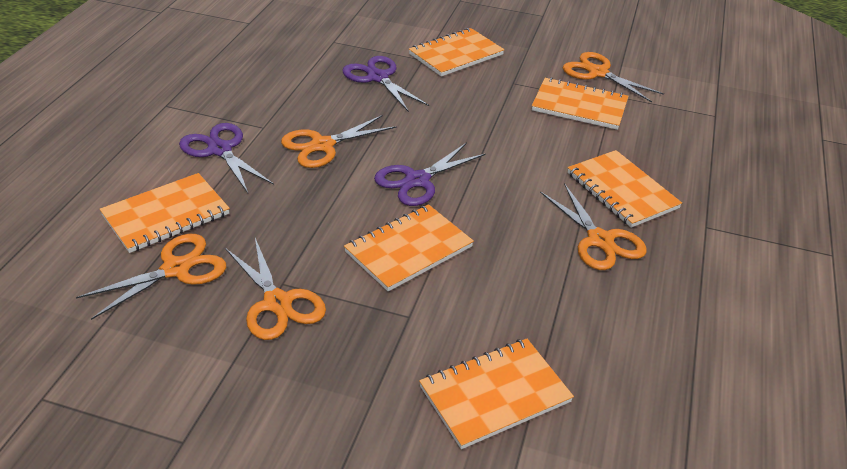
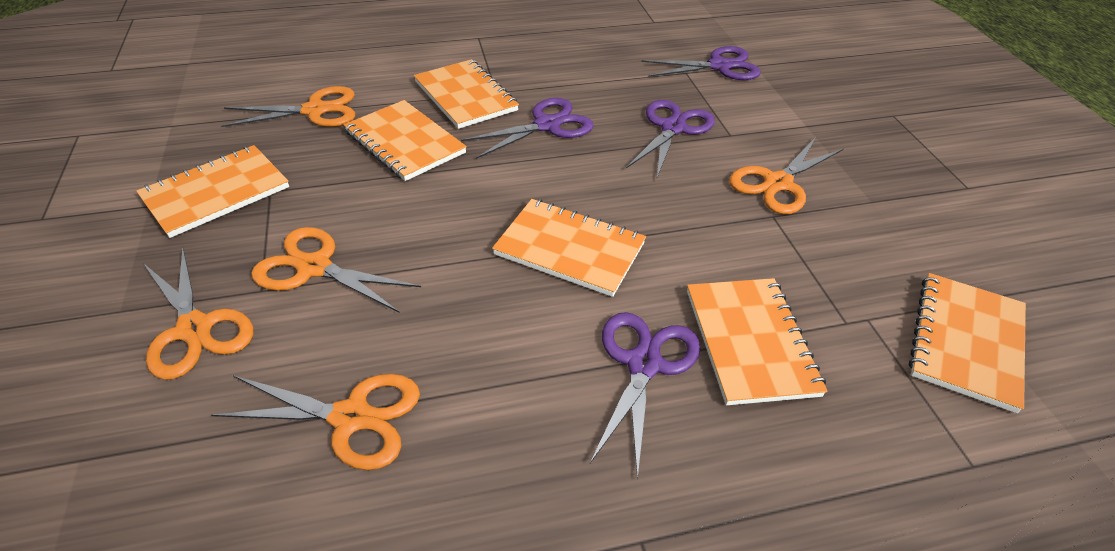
purple scissors: 3 -> 4

